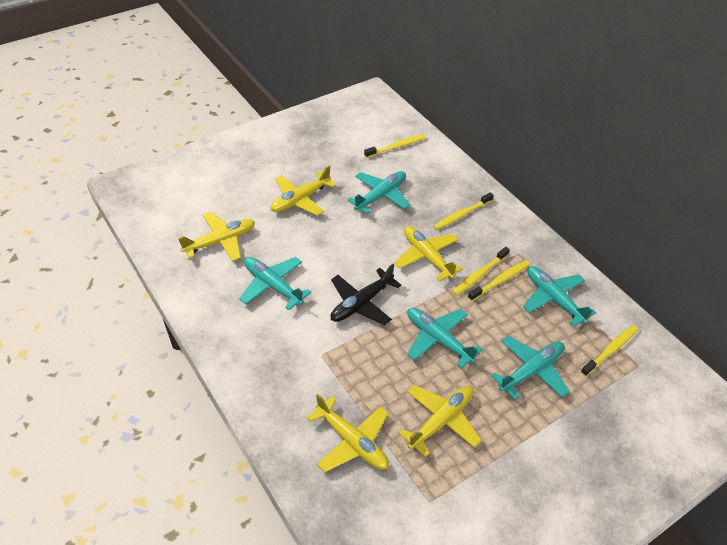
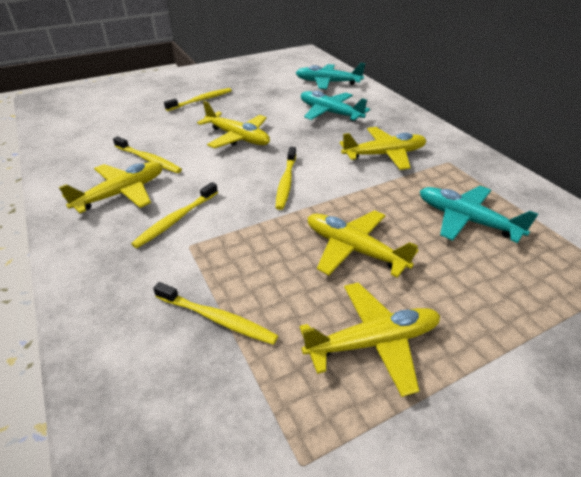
black plane: 1 -> 0
turquoise plane: 5 -> 3

